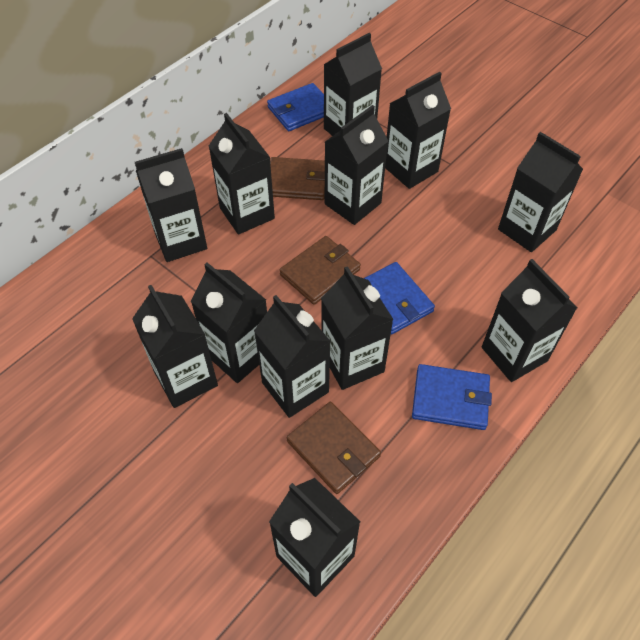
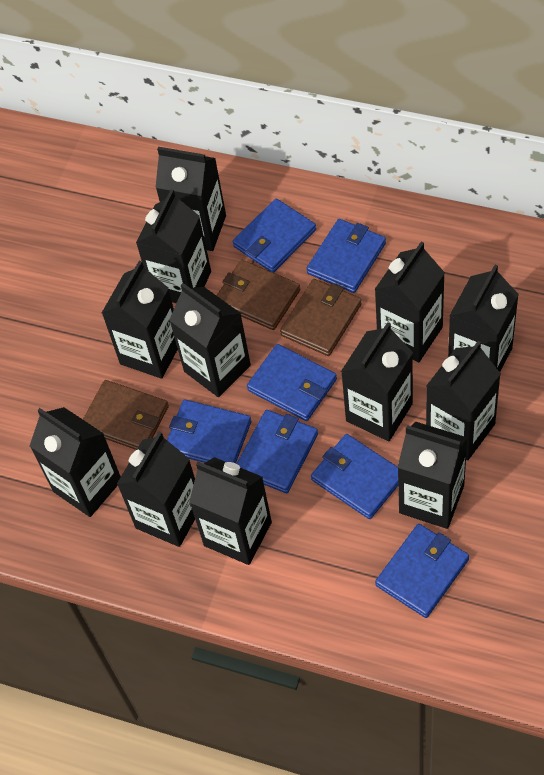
blue wallet: 3 -> 7

